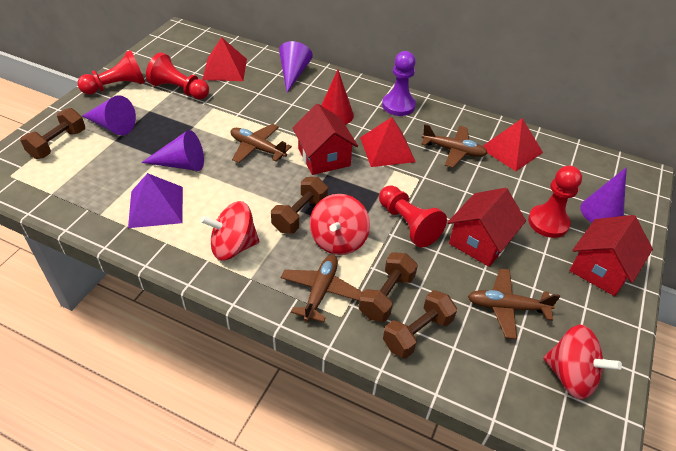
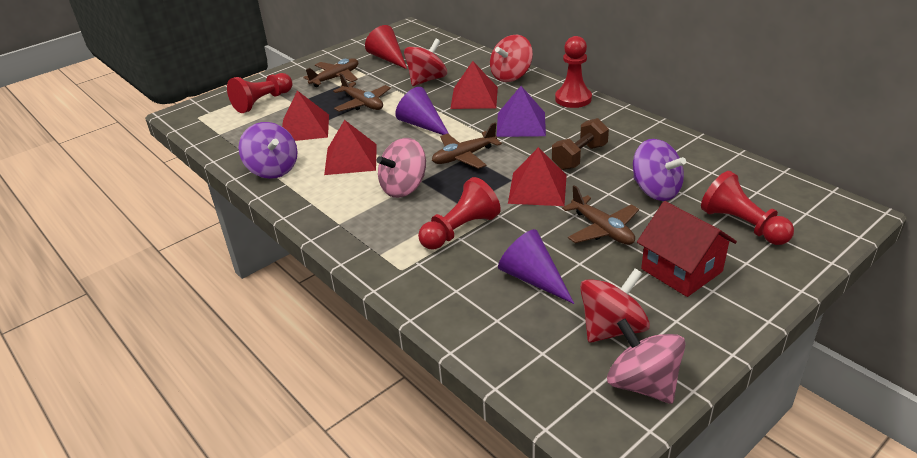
brown dumbbell: 4 -> 1
pink spinning top: 0 -> 2
purple cone: 4 -> 2
purple pawn: 1 -> 0
purple spinning top: 0 -> 2
red house: 3 -> 1
red pyramid: 3 -> 4

